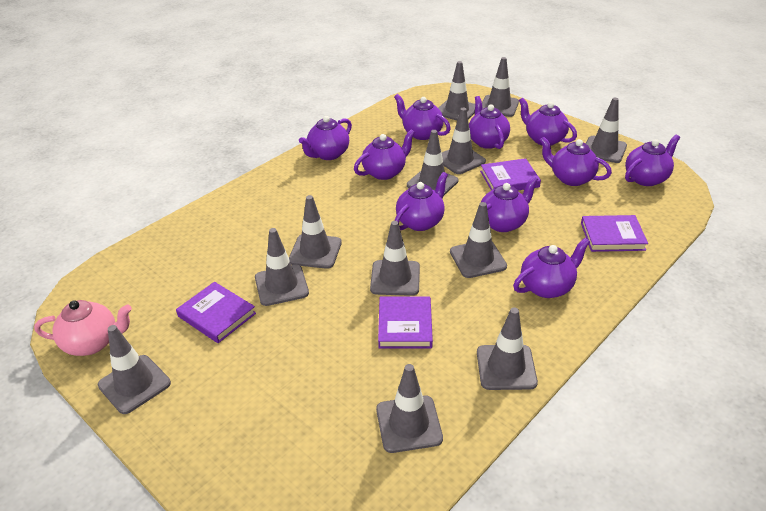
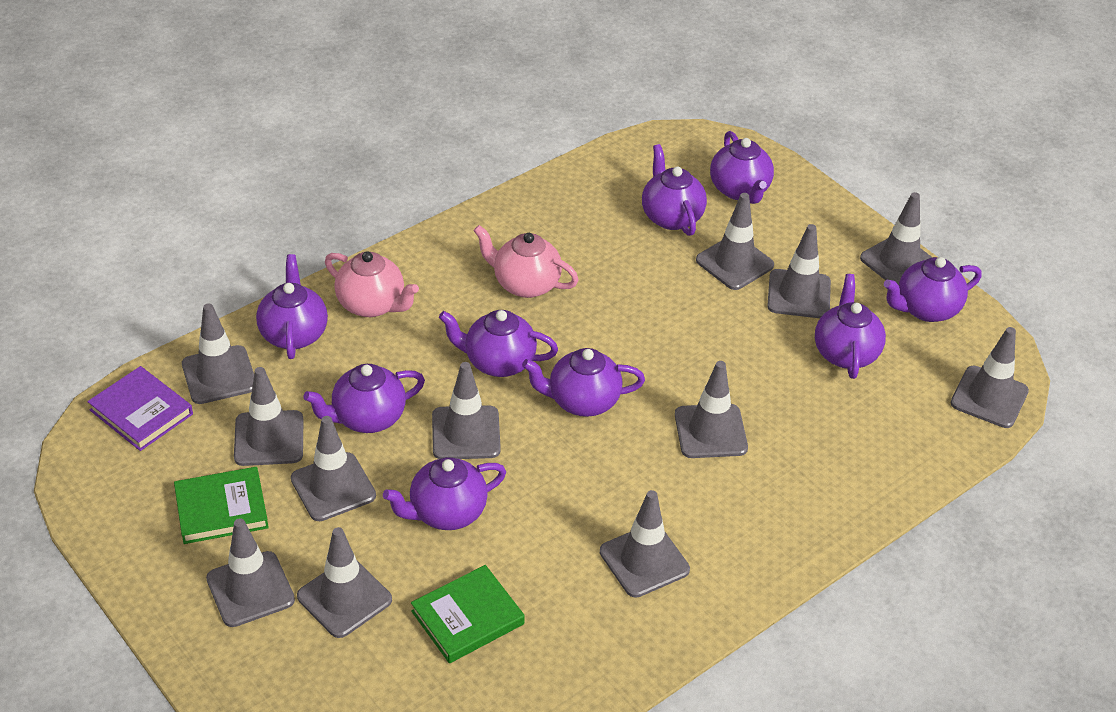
green book: 0 -> 2
pink teapot: 1 -> 2
purple book: 4 -> 1
purple teapot: 10 -> 9

